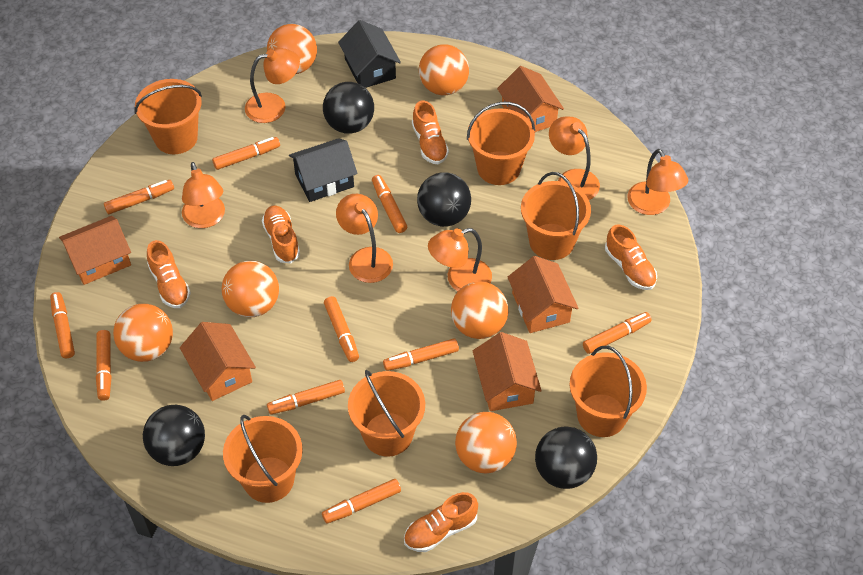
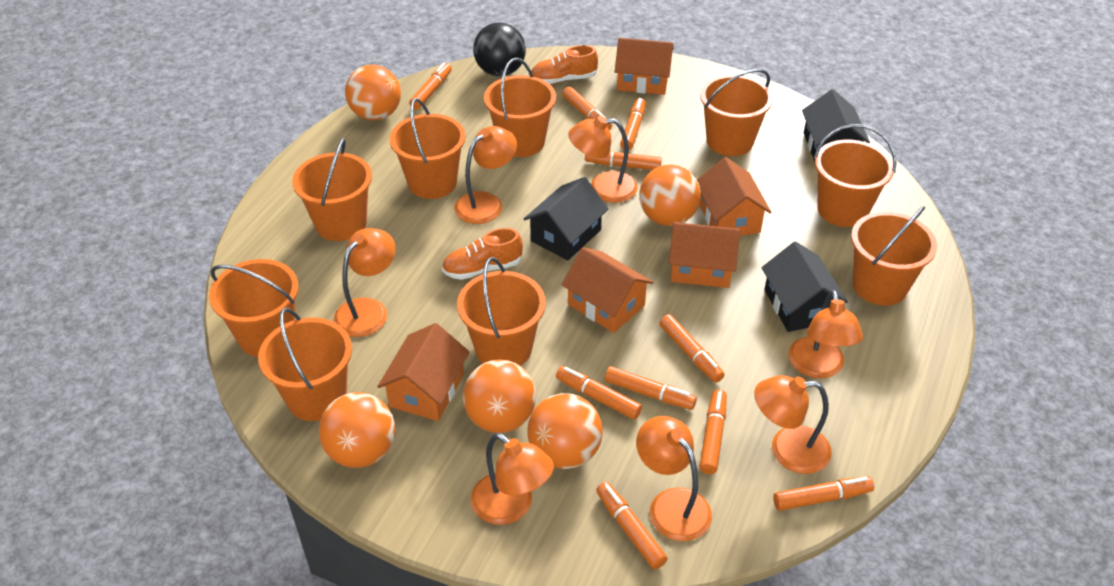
black ball: 4 -> 1
black house: 2 -> 3
orange ball: 6 -> 5
orange bucket: 6 -> 9
orange lamp: 6 -> 7
orange shoe: 5 -> 2

